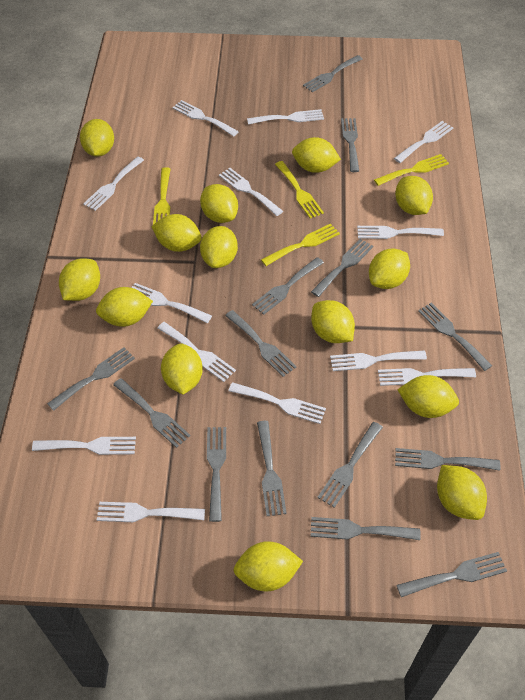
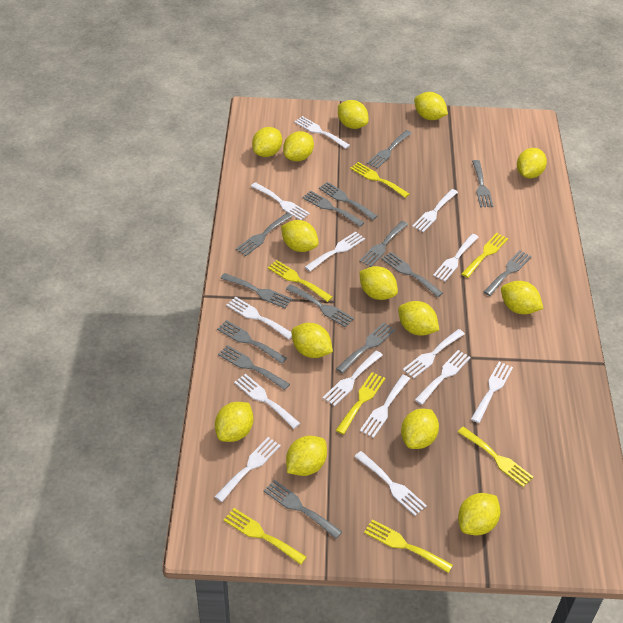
white fork: 13 -> 14
yellow fork: 4 -> 7

